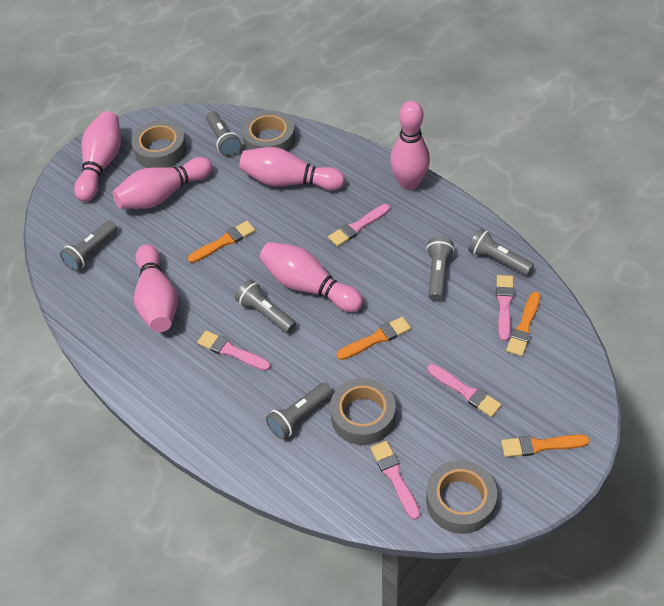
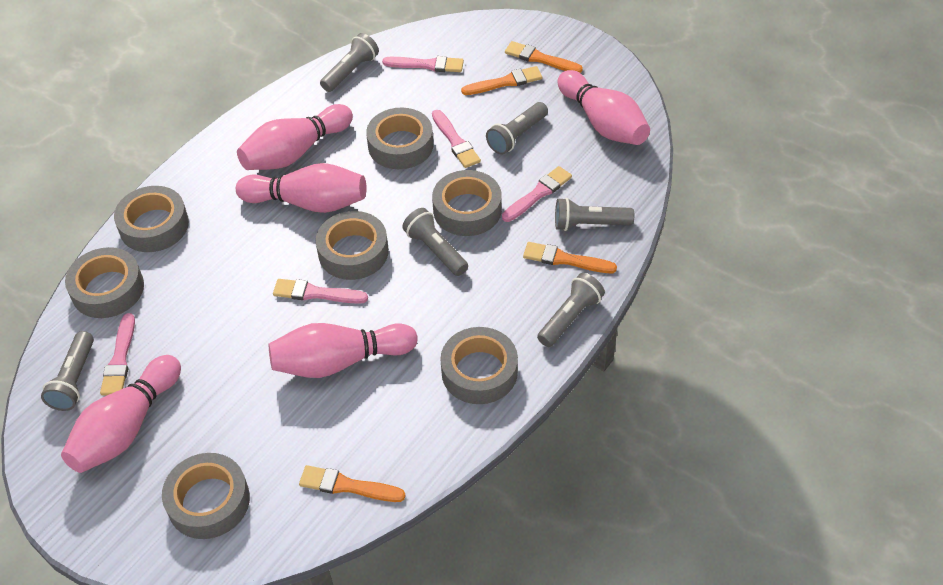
grey tape: 4 -> 7
pink bowling pin: 6 -> 5

